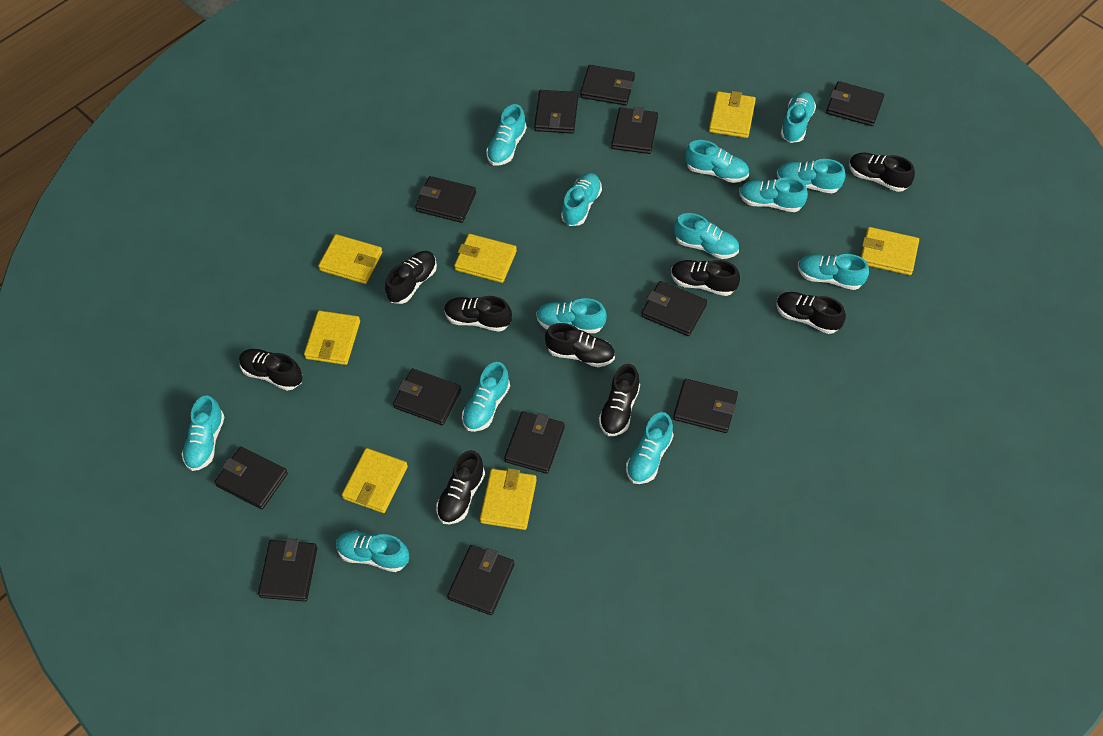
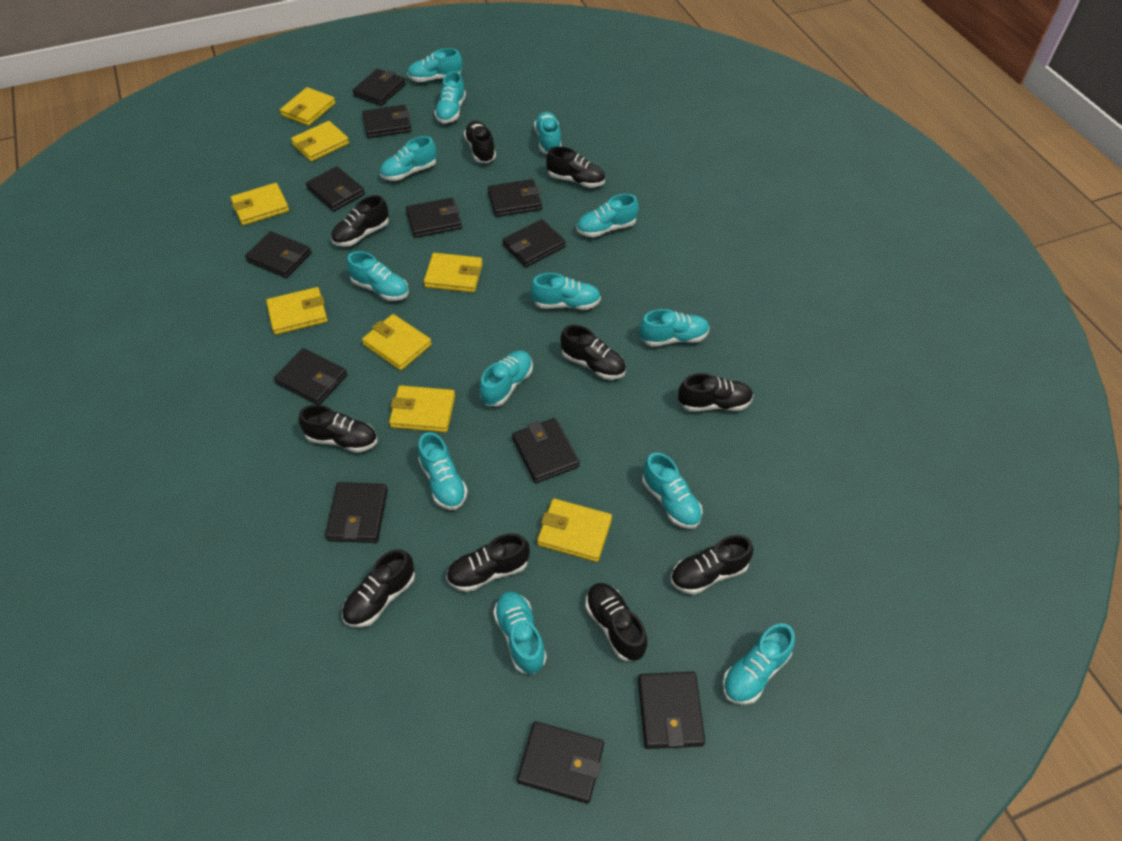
black shoe: 9 -> 10
yellow wallet: 7 -> 8

